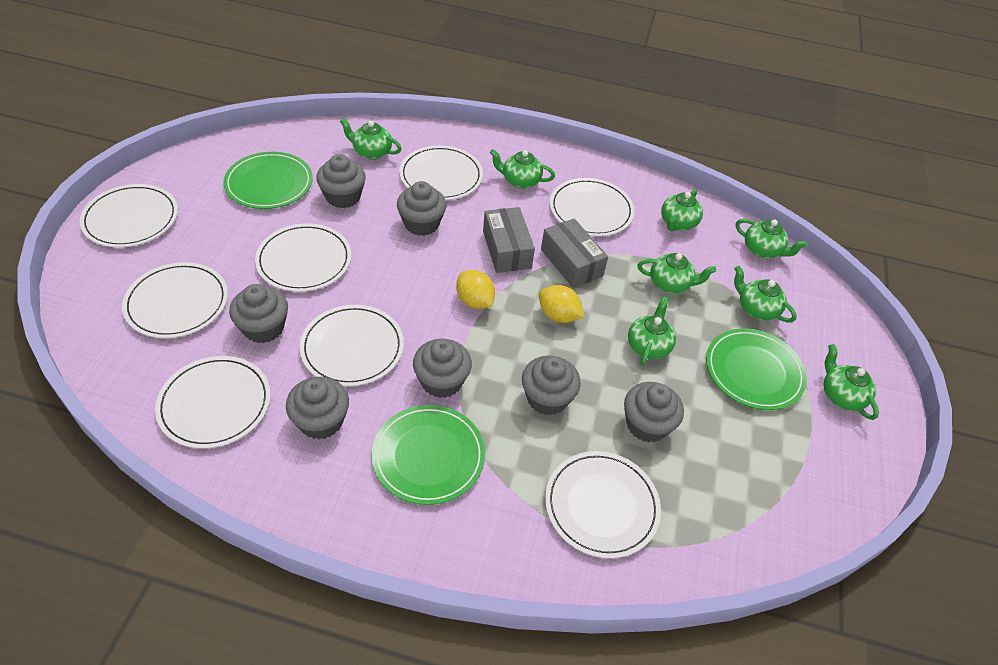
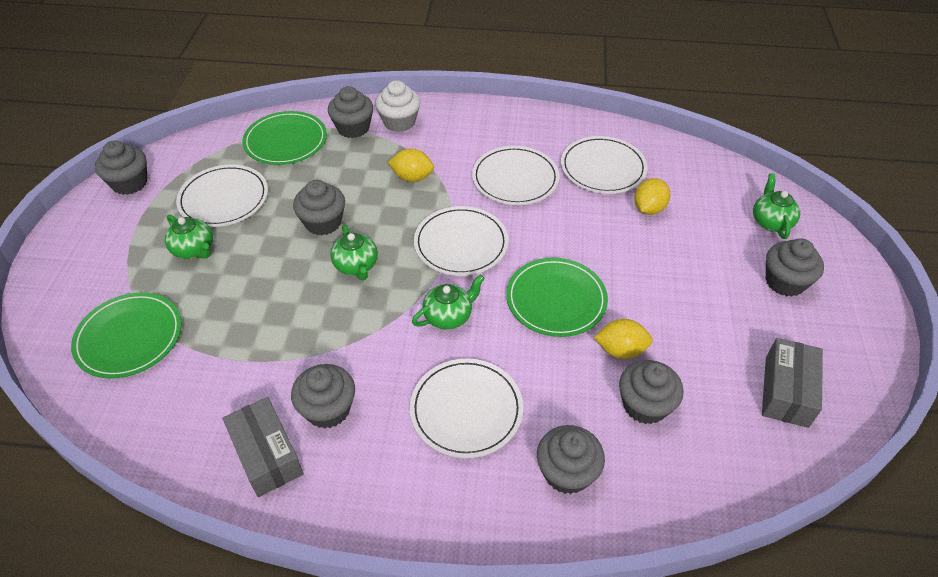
green teapot: 8 -> 4
white cupcake: 0 -> 1
white plate: 8 -> 5
yellow lemon: 2 -> 3

